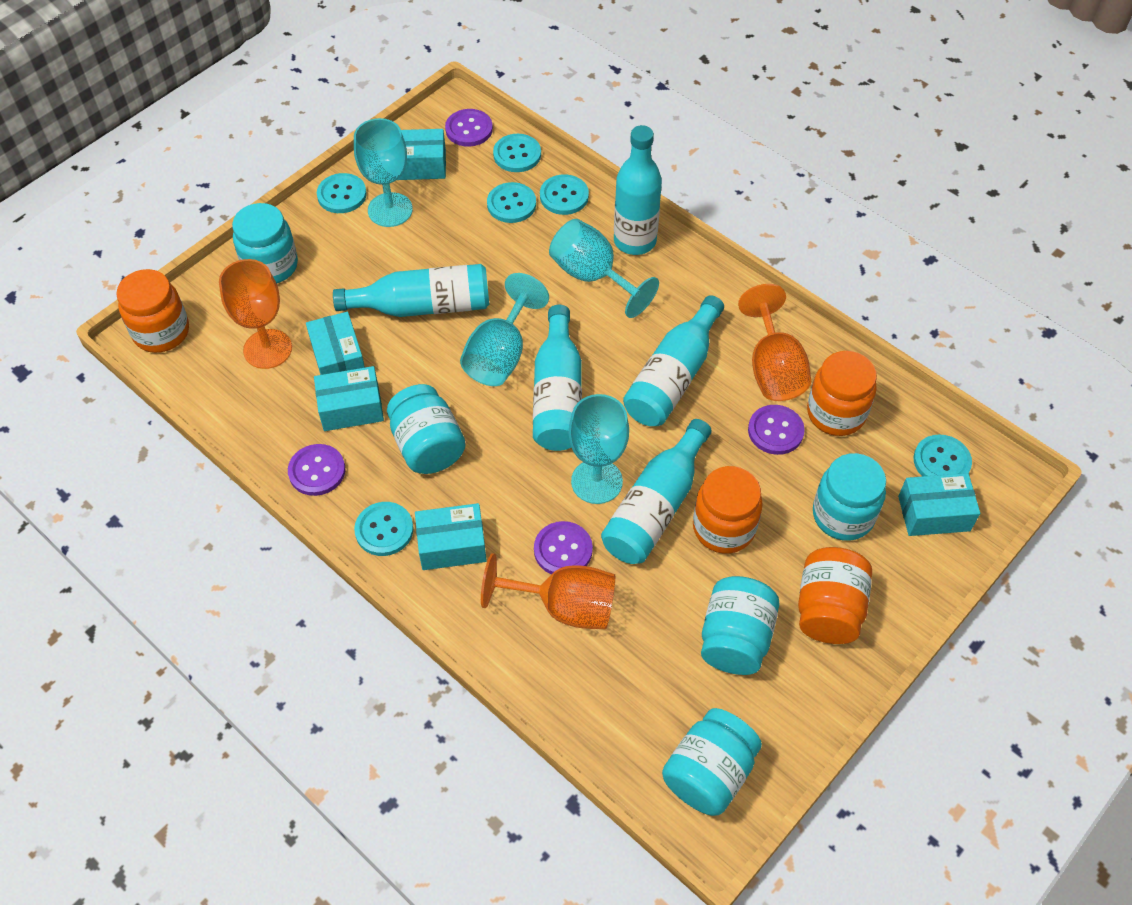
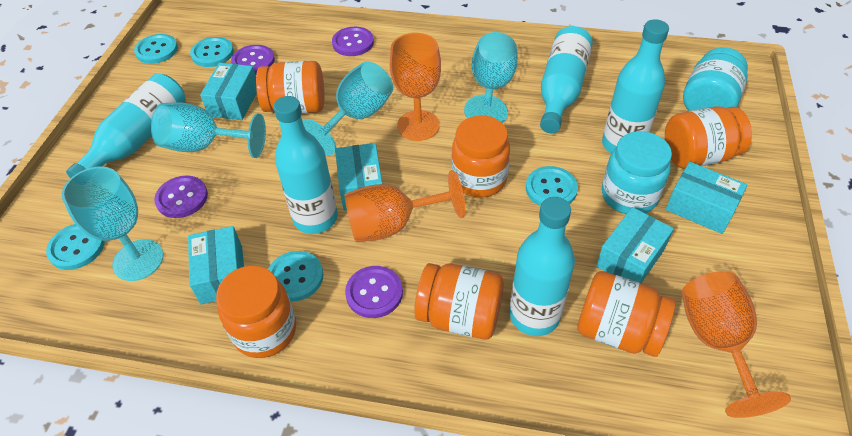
orange jar: 4 -> 6
turquoise button: 6 -> 5
turquoise jar: 5 -> 2

